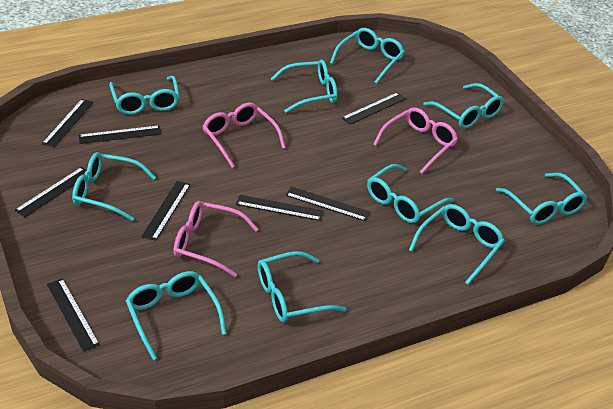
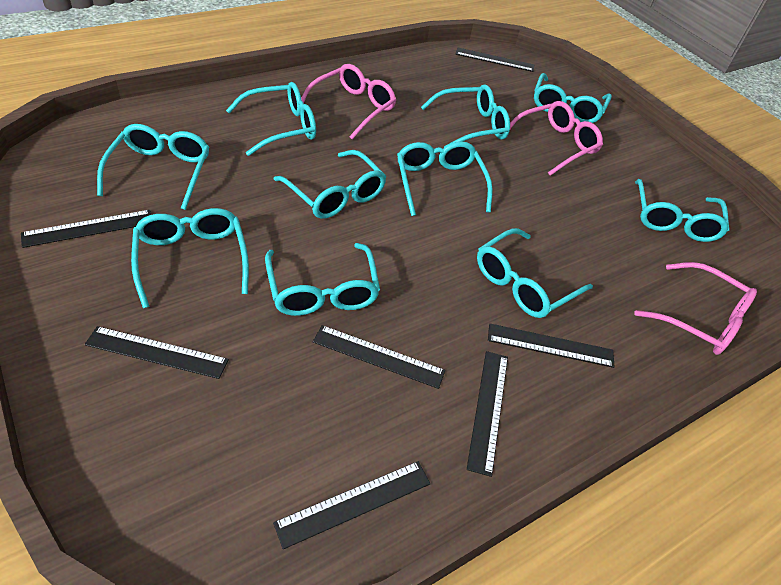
black ruler: 8 -> 7

